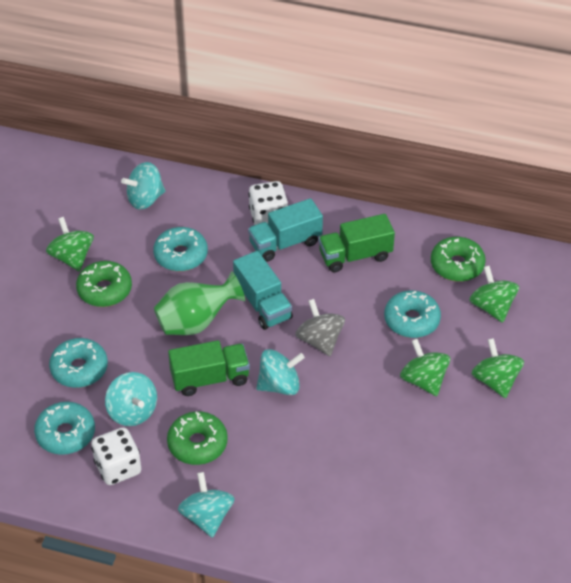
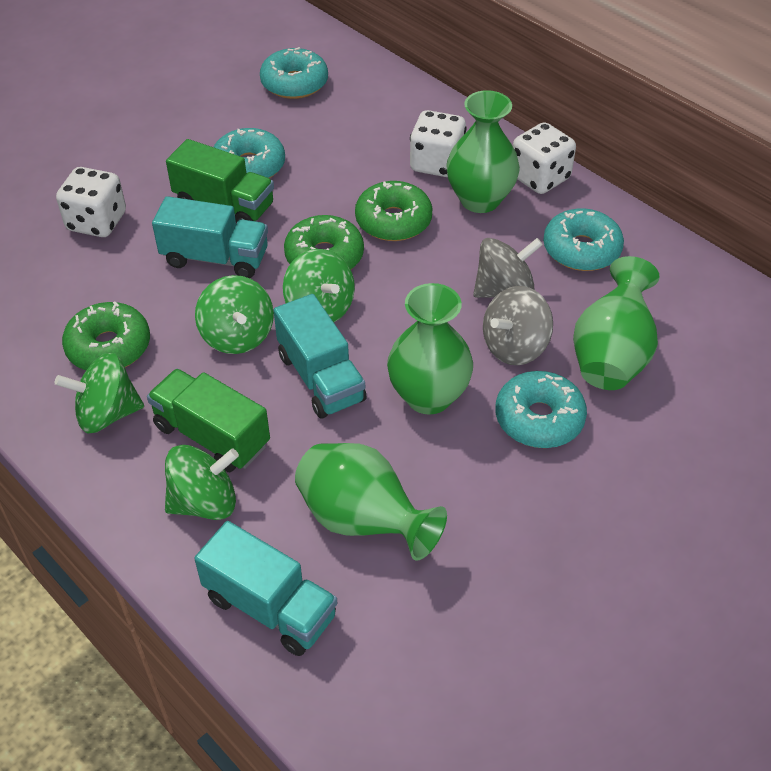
green vase: 1 -> 4
grey spinning top: 1 -> 2
turquoise spinning top: 4 -> 0
turquoise truck: 2 -> 3
white dice: 2 -> 3

